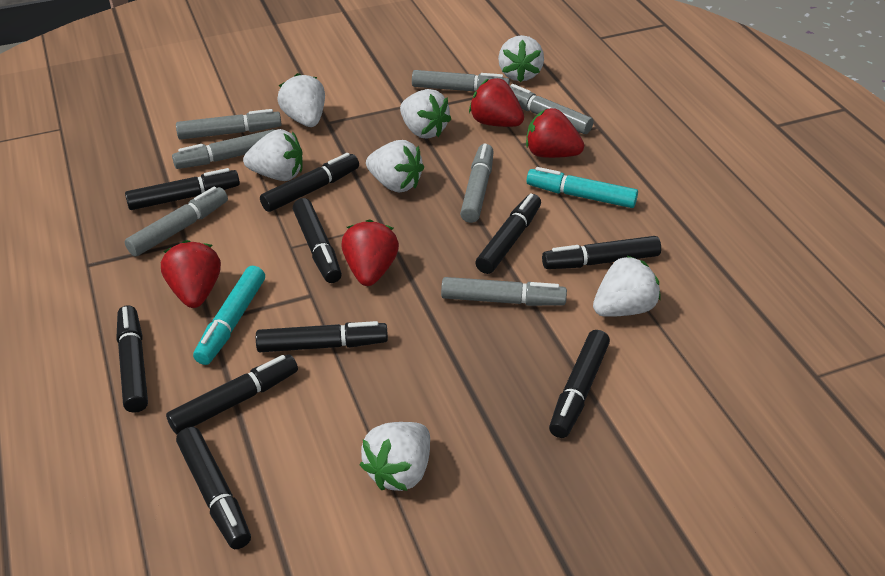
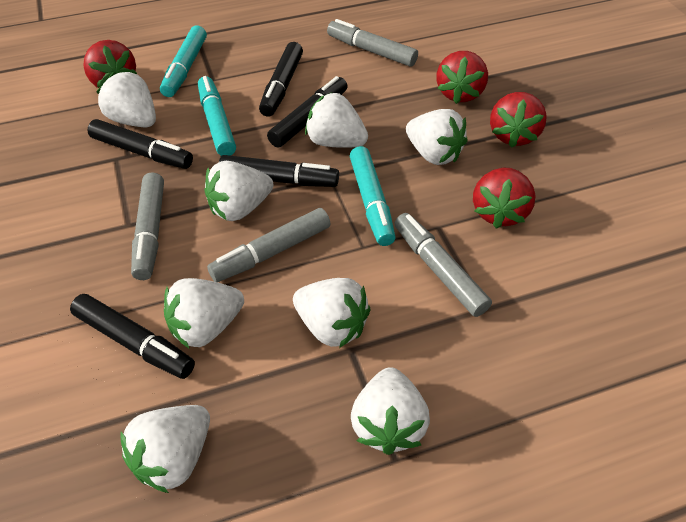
black marker: 10 -> 5
grey marker: 7 -> 4
turquoise marker: 2 -> 3
white strawberry: 7 -> 8

